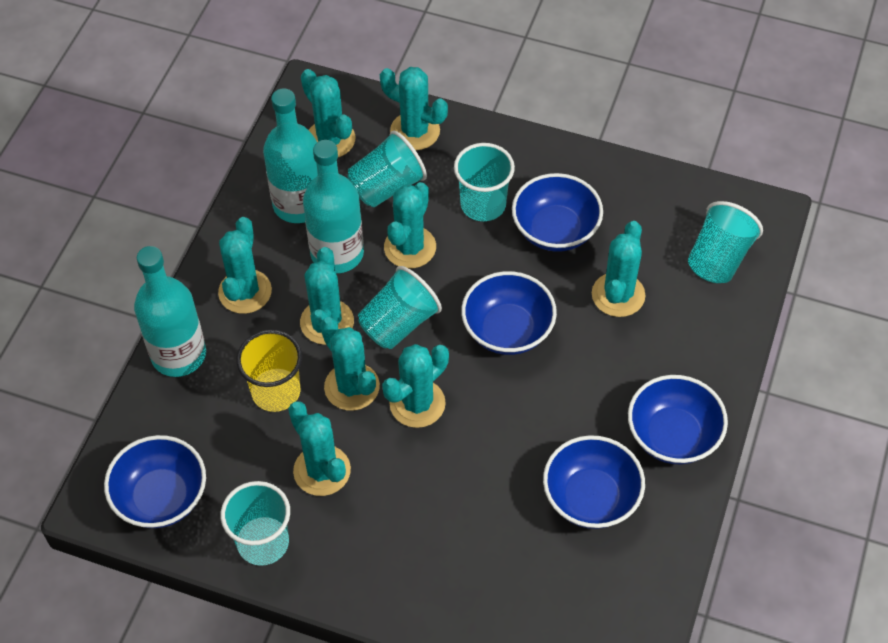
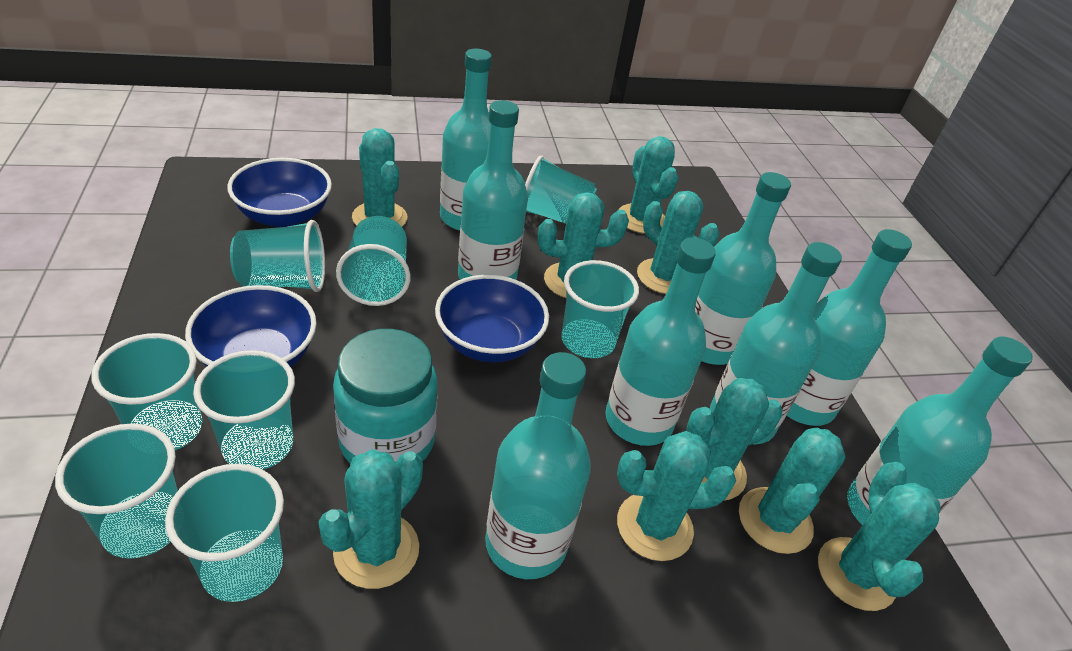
blue bowl: 5 -> 3
turquoise bottle: 3 -> 8
turquoise cup: 5 -> 8
turquoise jar: 0 -> 1
yellow cup: 1 -> 0

